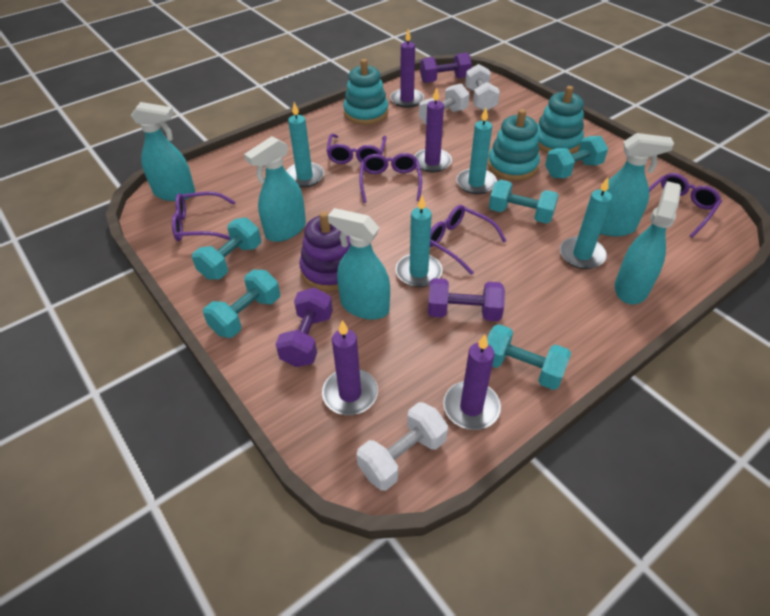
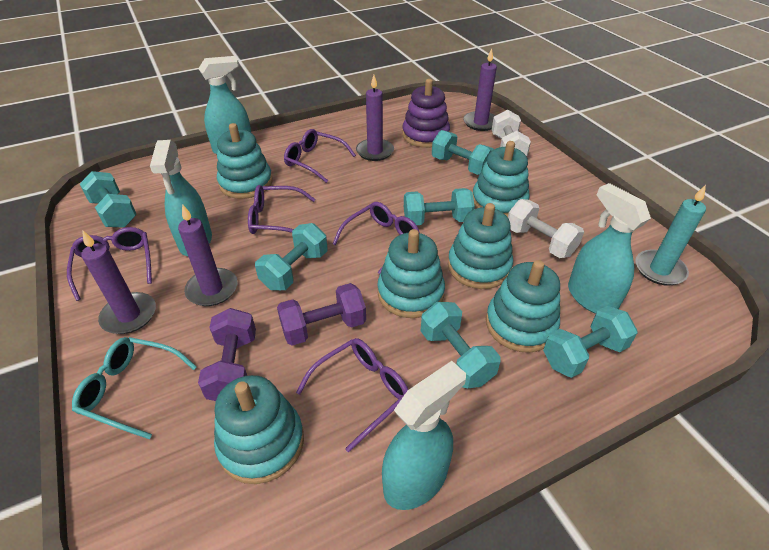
purple dumbbell: 3 -> 2
turquoise candle: 4 -> 1
turquoise dumbbell: 5 -> 6
turquoise glasses: 0 -> 1
turquoise spray bottle: 5 -> 4
turquoise stacking toy: 3 -> 6
white dumbbell: 3 -> 2

